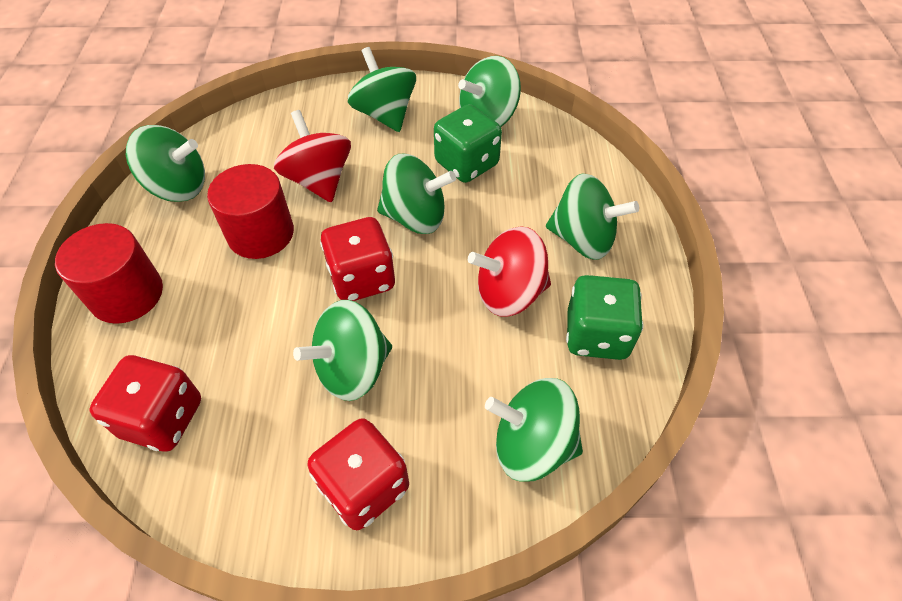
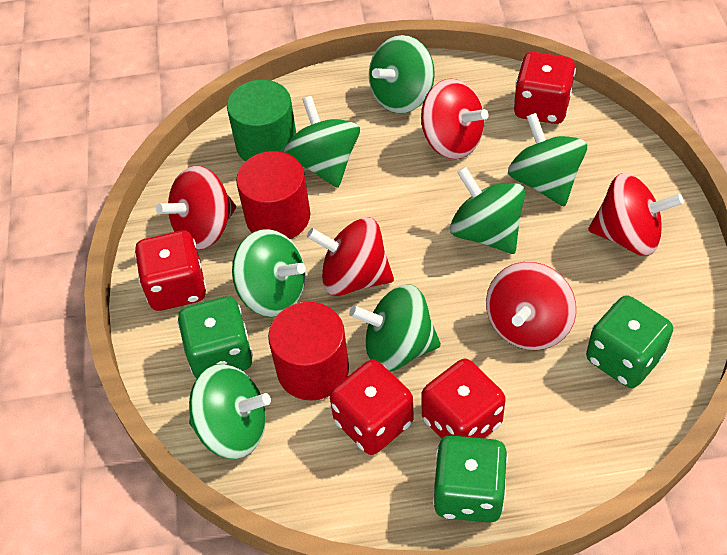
green cylinder: 0 -> 1
green dice: 2 -> 3
red dice: 3 -> 4
red spinning top: 2 -> 5

